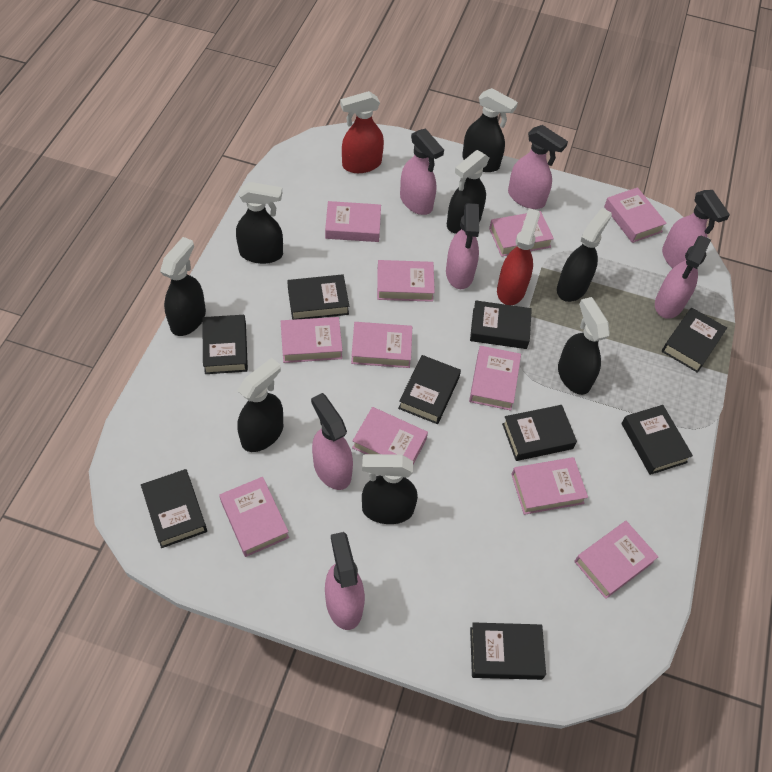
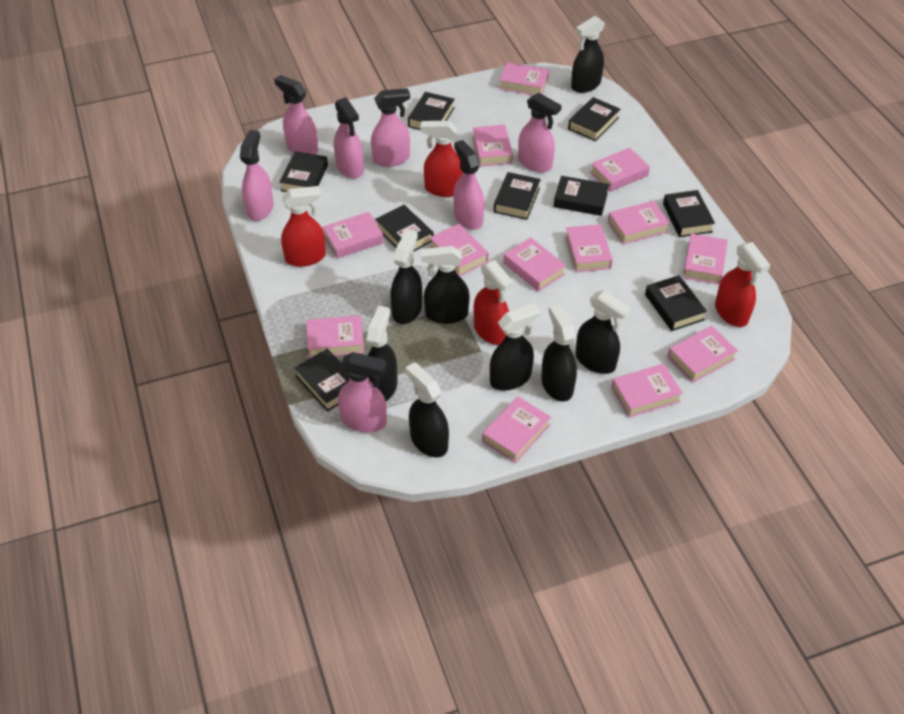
pink book: 11 -> 13
red spray bottle: 2 -> 4

